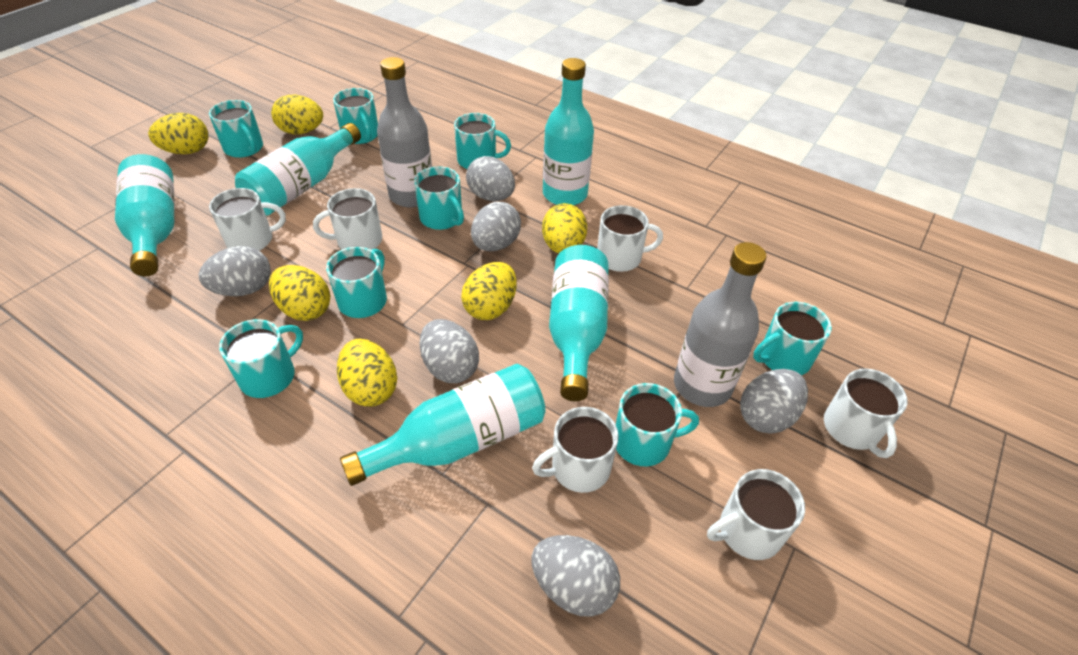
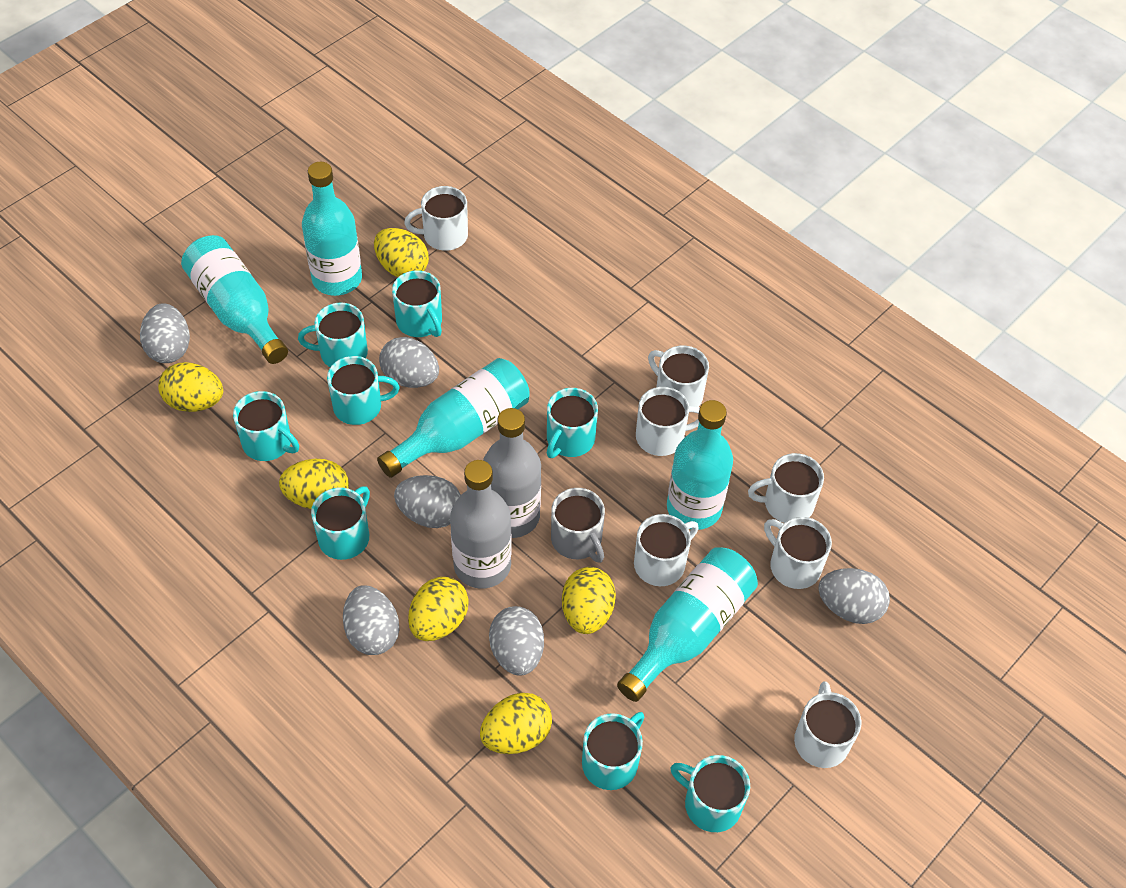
grey mug: 0 -> 1
white mug: 6 -> 7

